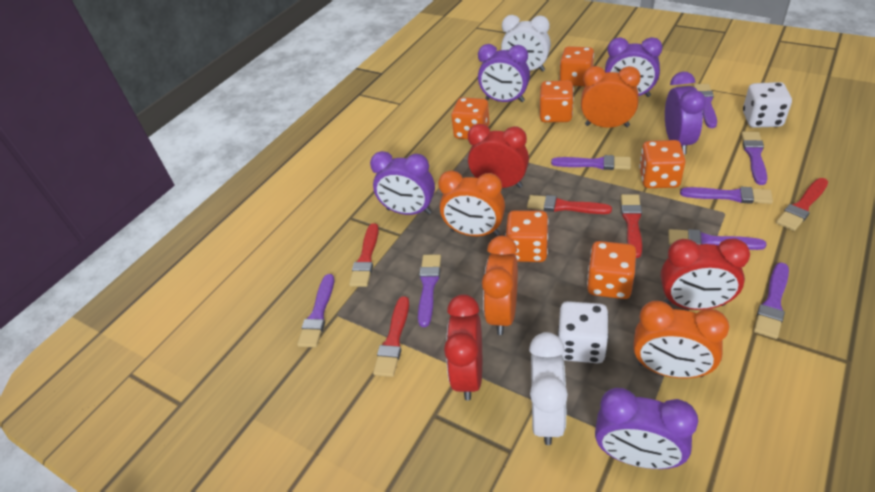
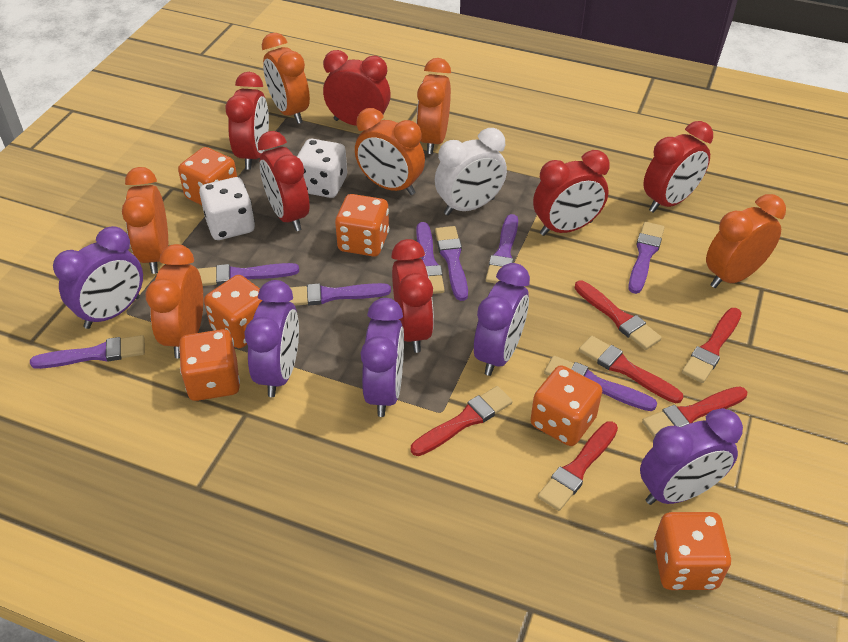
orange clock: 4 -> 6
red brush: 5 -> 6
red clock: 3 -> 6
white clock: 2 -> 1

